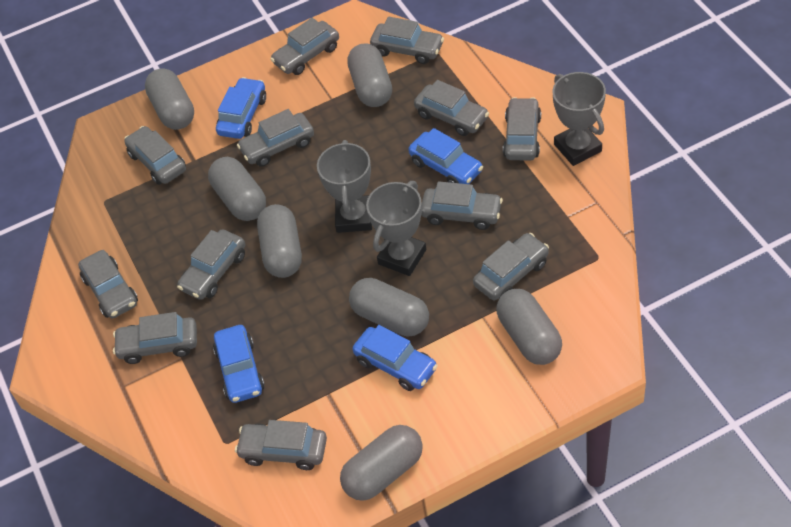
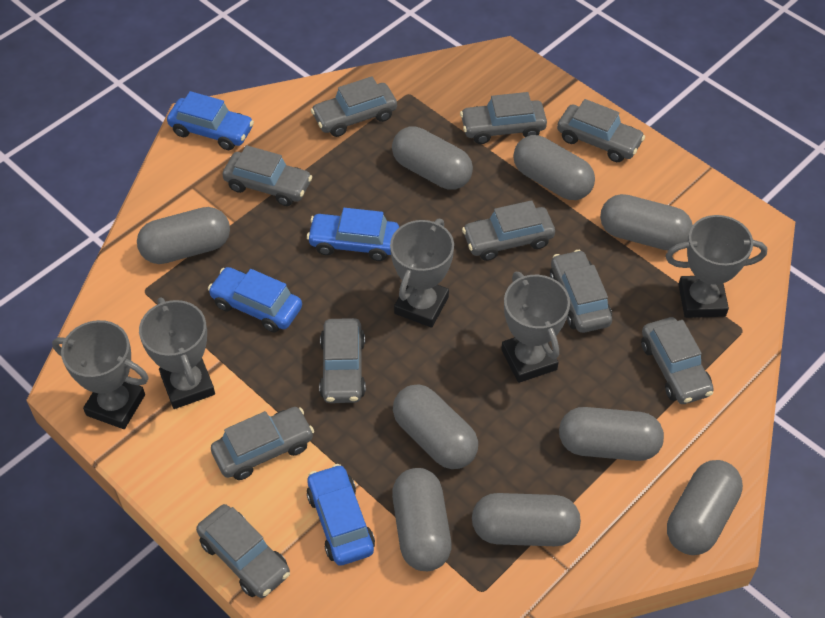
grey capsule: 7 -> 9
grey car: 12 -> 10
grey trophy: 3 -> 5

